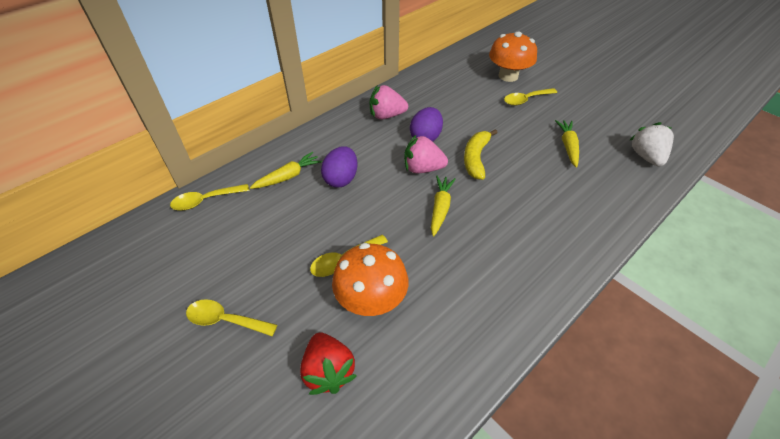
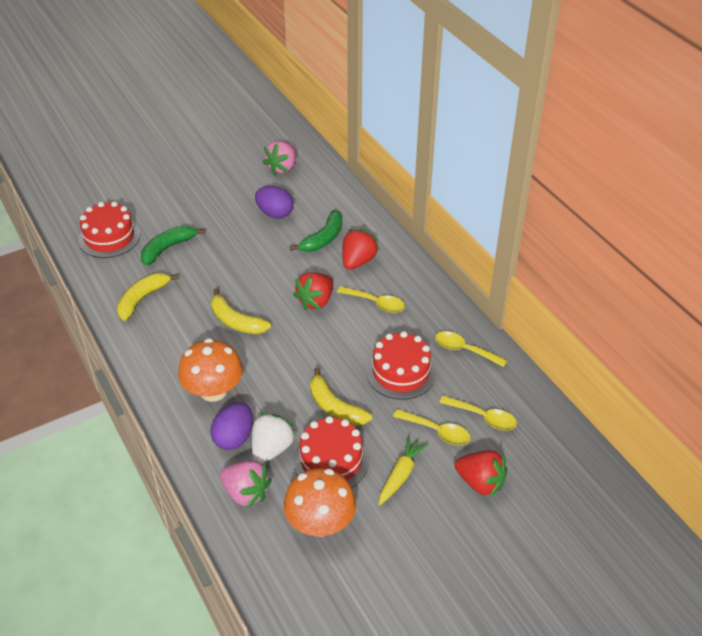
green banana: 0 -> 2
red cake: 0 -> 3
red strawberry: 1 -> 3
yellow banana: 1 -> 3
yellow carrot: 3 -> 1

